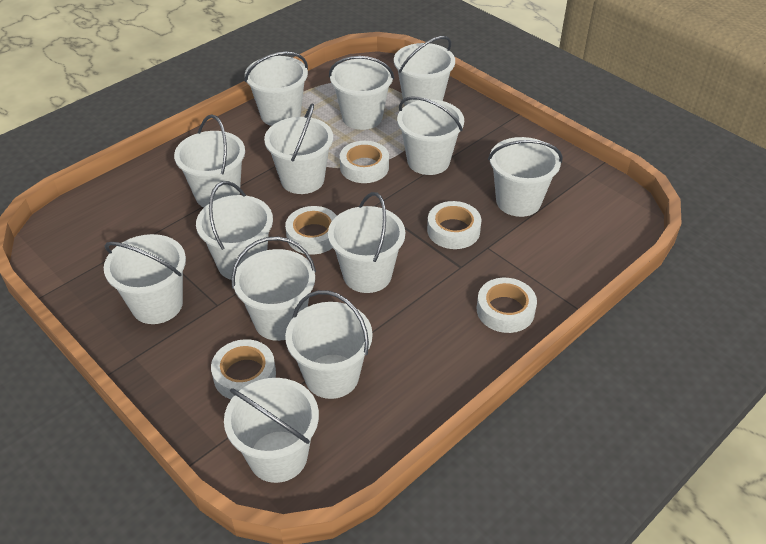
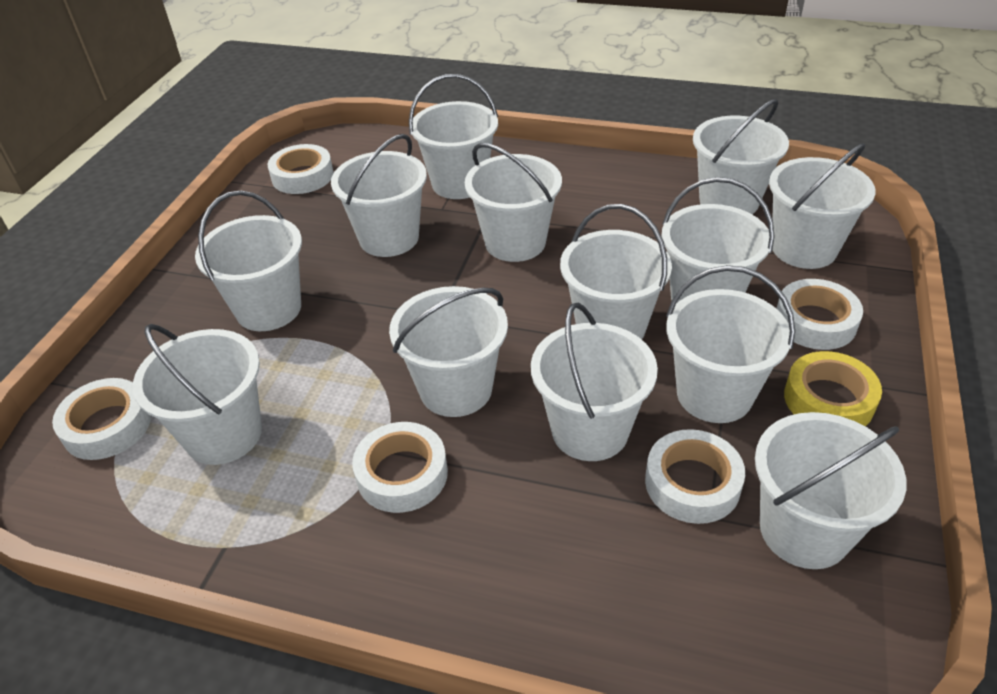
yellow tape: 0 -> 1

